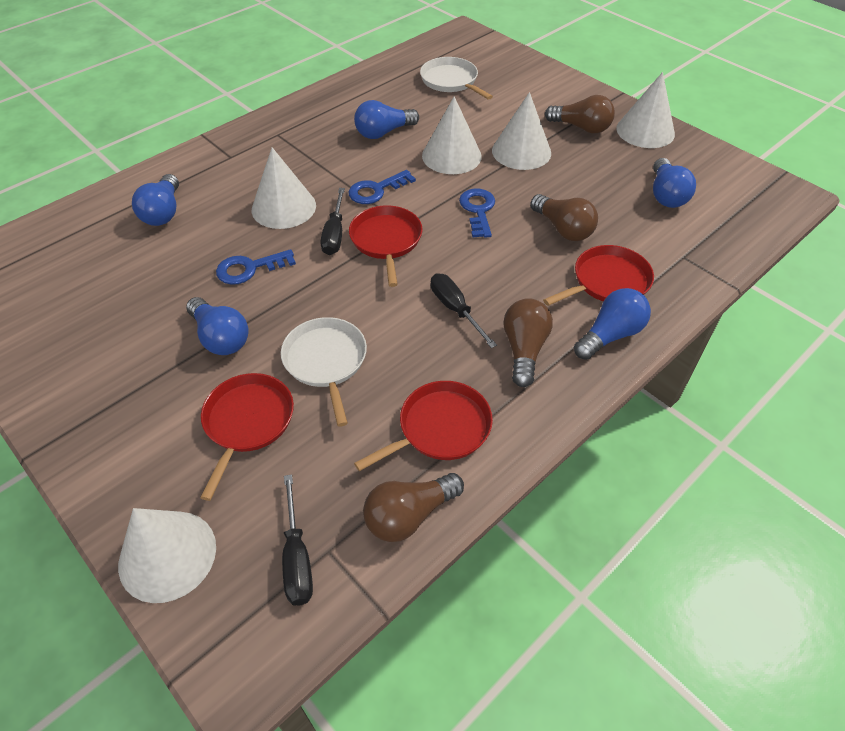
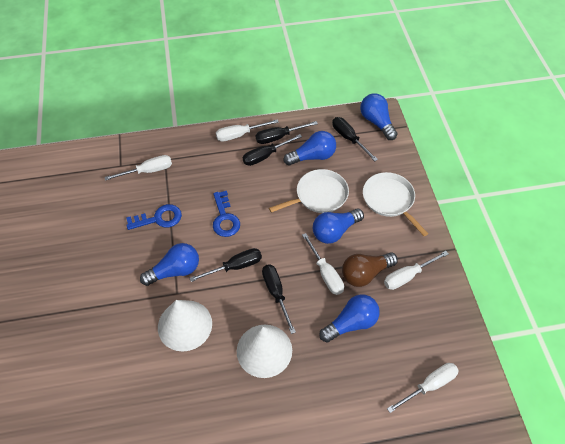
black screwdriver: 3 -> 5
blue key: 3 -> 2
brown light bulb: 4 -> 1
red pan: 4 -> 0
white cone: 5 -> 2
white screwdriver: 0 -> 5

